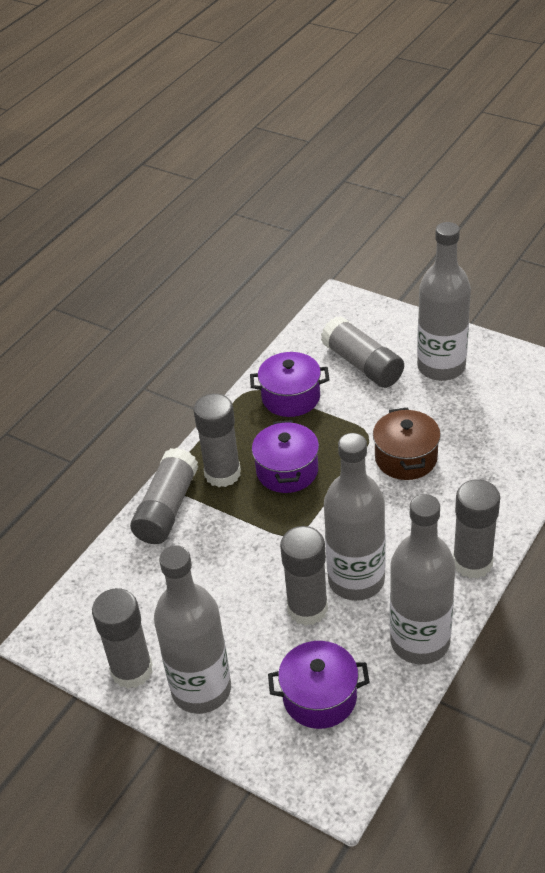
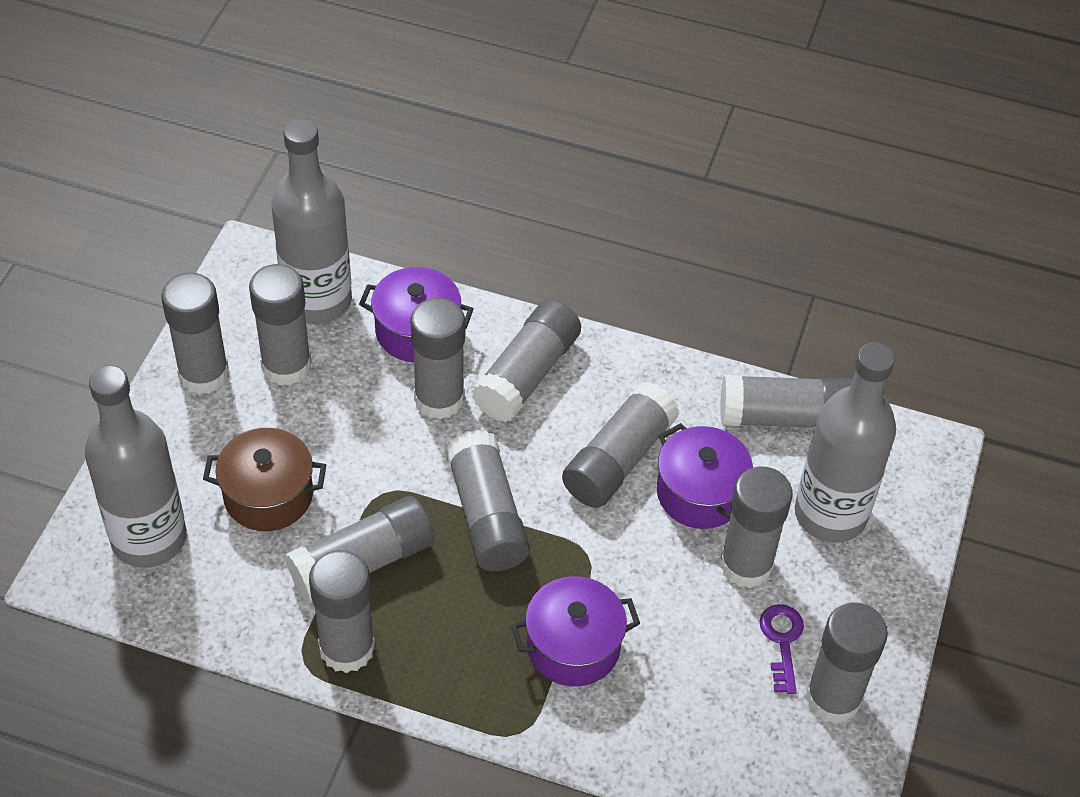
grey bottle: 4 -> 3
grey glue stick: 6 -> 11
purple key: 0 -> 1

